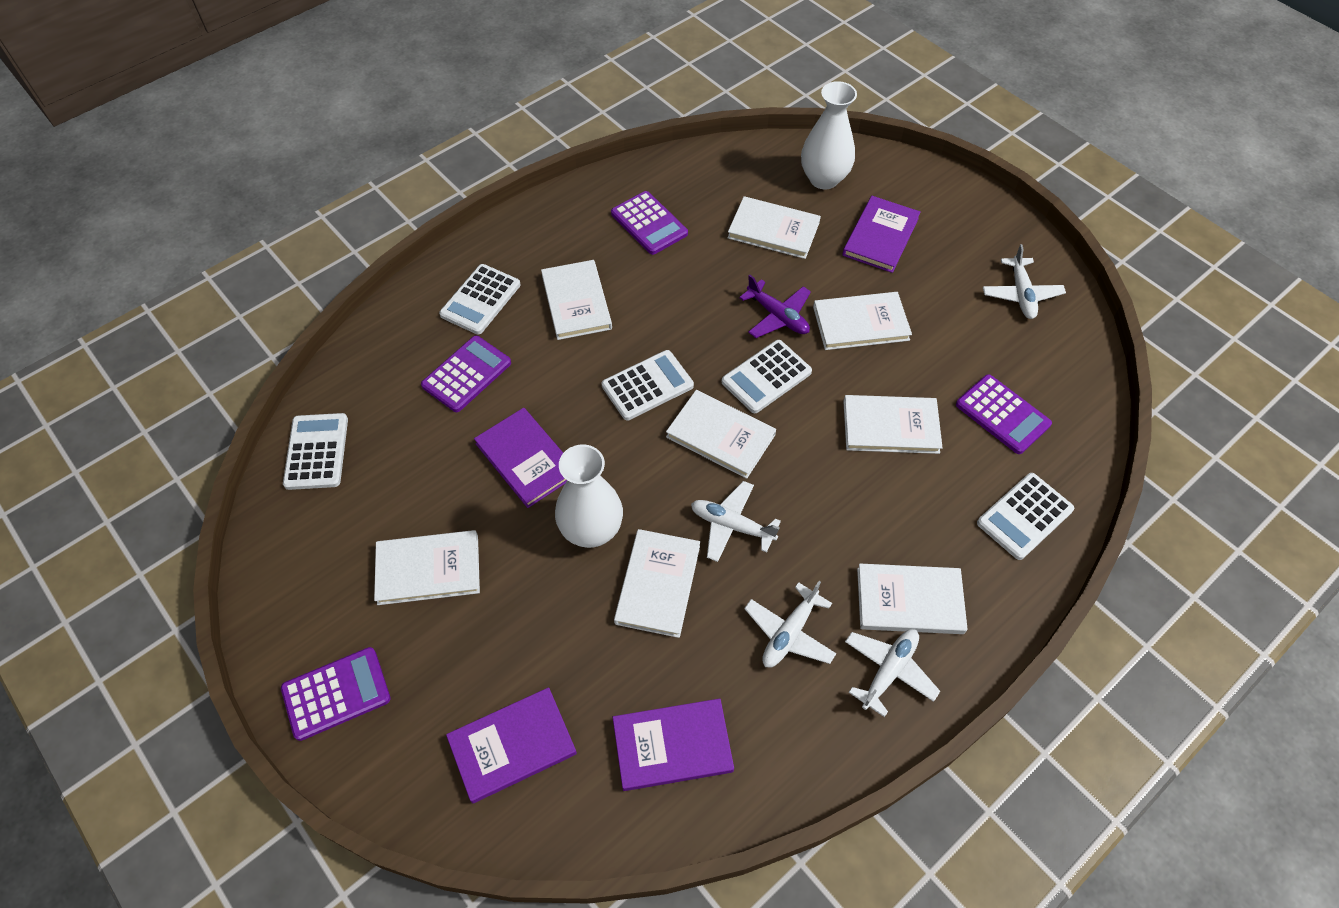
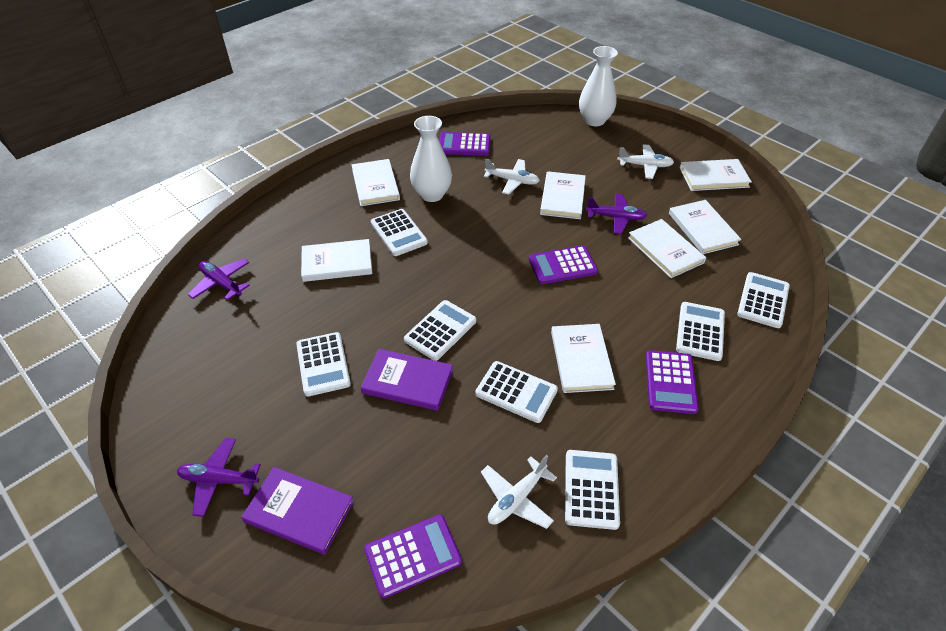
purple book: 4 -> 2
purple plane: 1 -> 3
white book: 8 -> 7
white calculator: 5 -> 7
white plane: 4 -> 3

